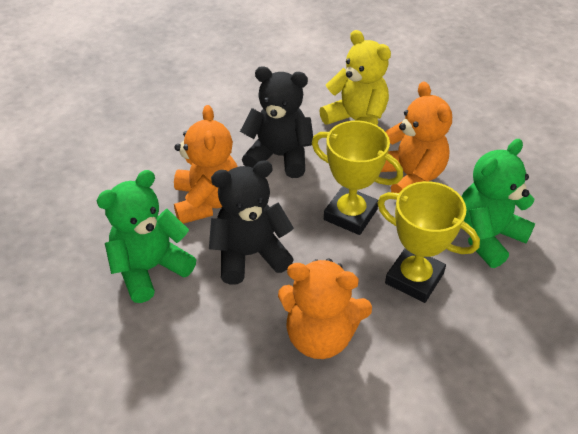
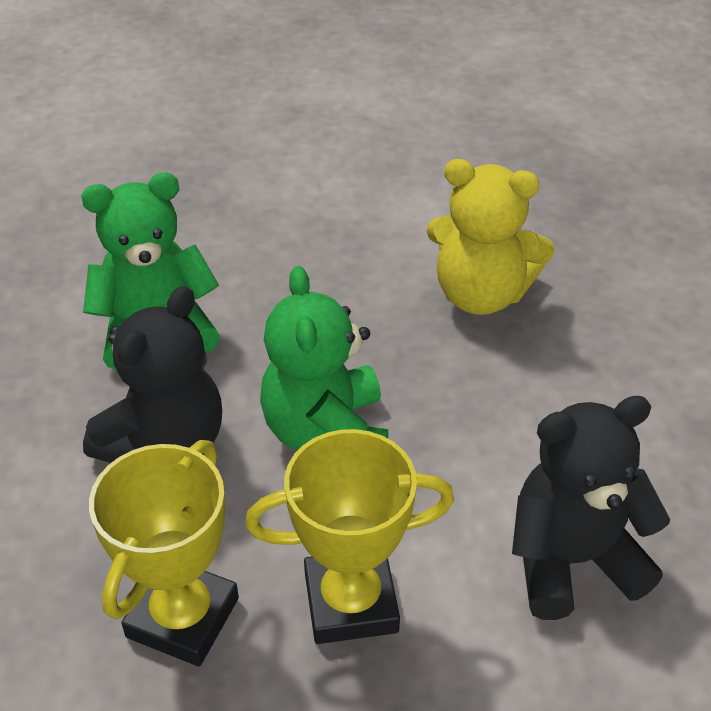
orange teddy bear: 3 -> 0

